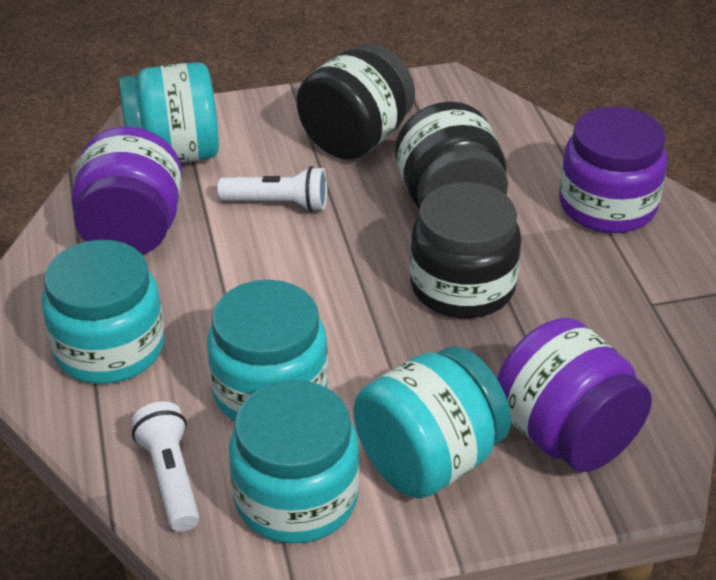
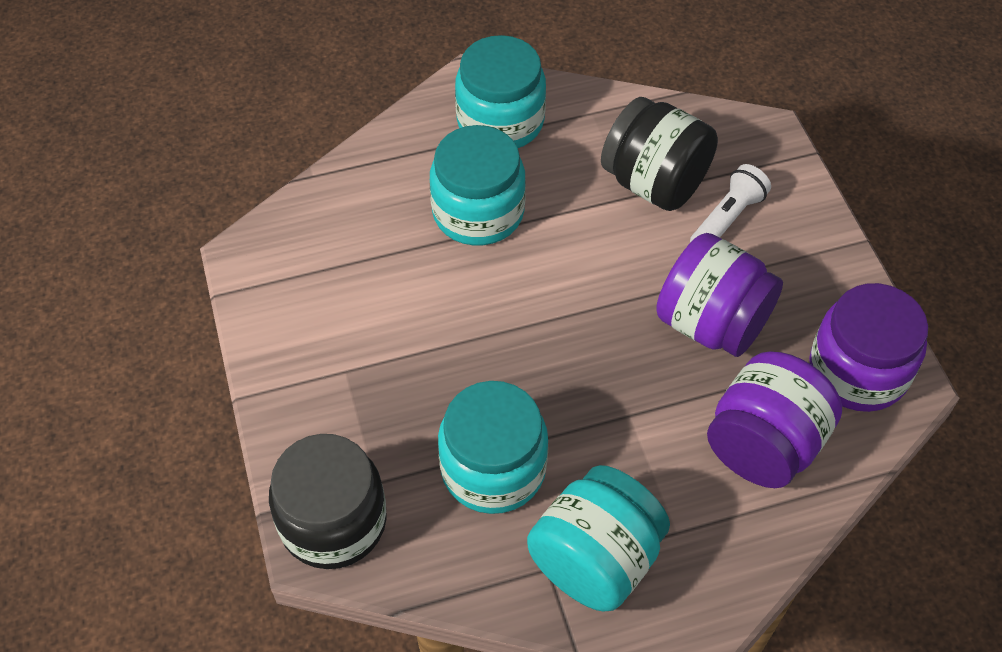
black jar: 3 -> 2
turquoise jar: 5 -> 4
white flashlight: 2 -> 1

